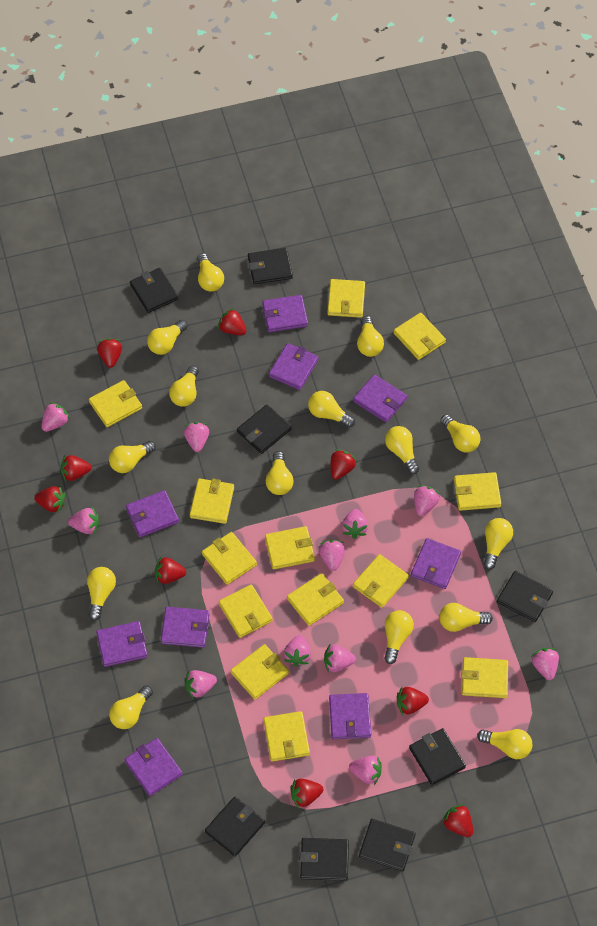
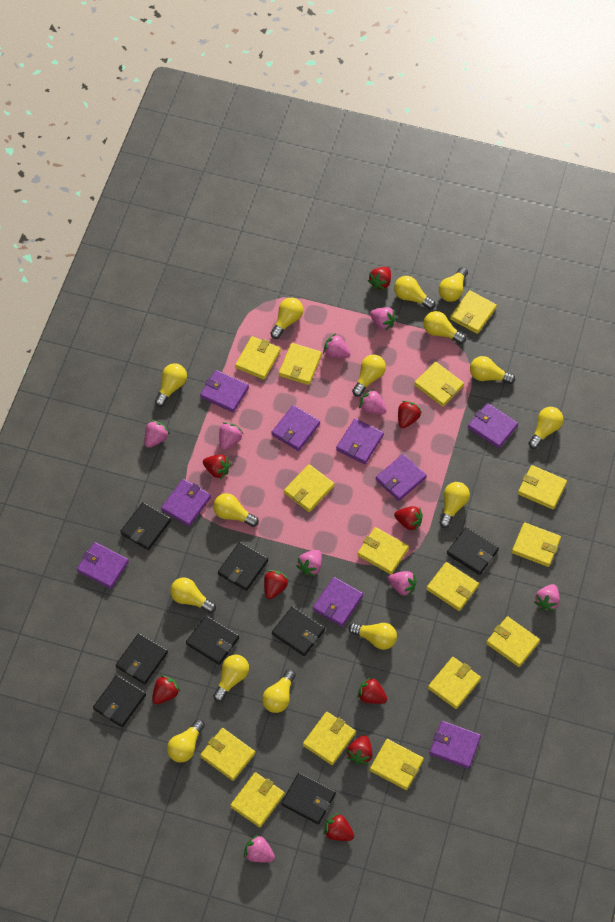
pink strawberry: 11 -> 9
yellow wallet: 13 -> 15

